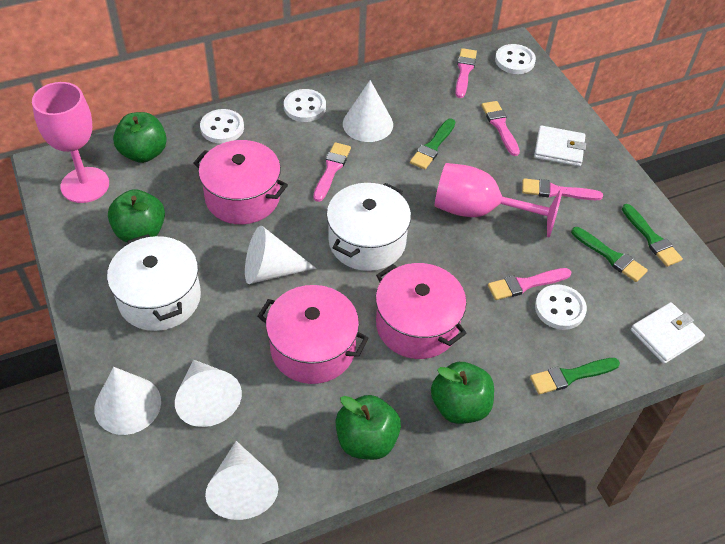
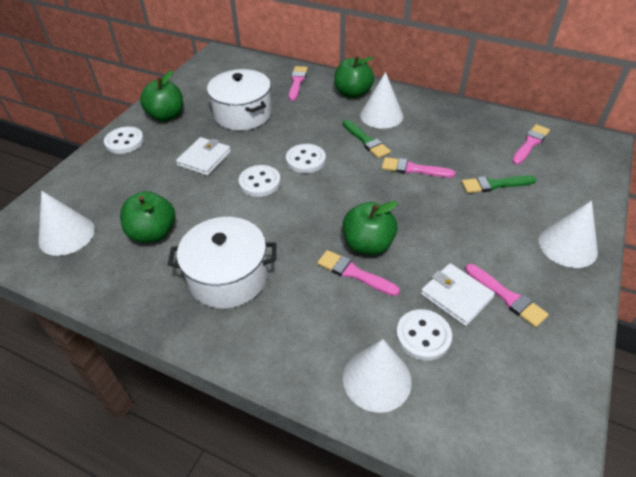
green brush: 4 -> 2
pink goblet: 2 -> 0
pink pot: 3 -> 0
white cone: 5 -> 4

